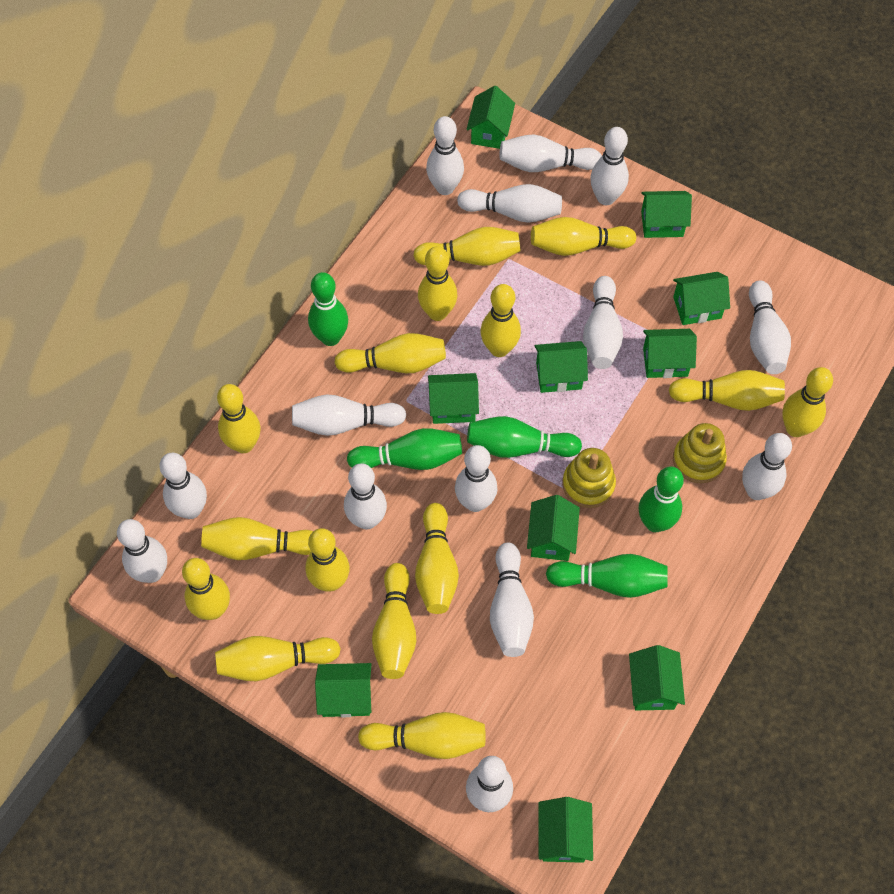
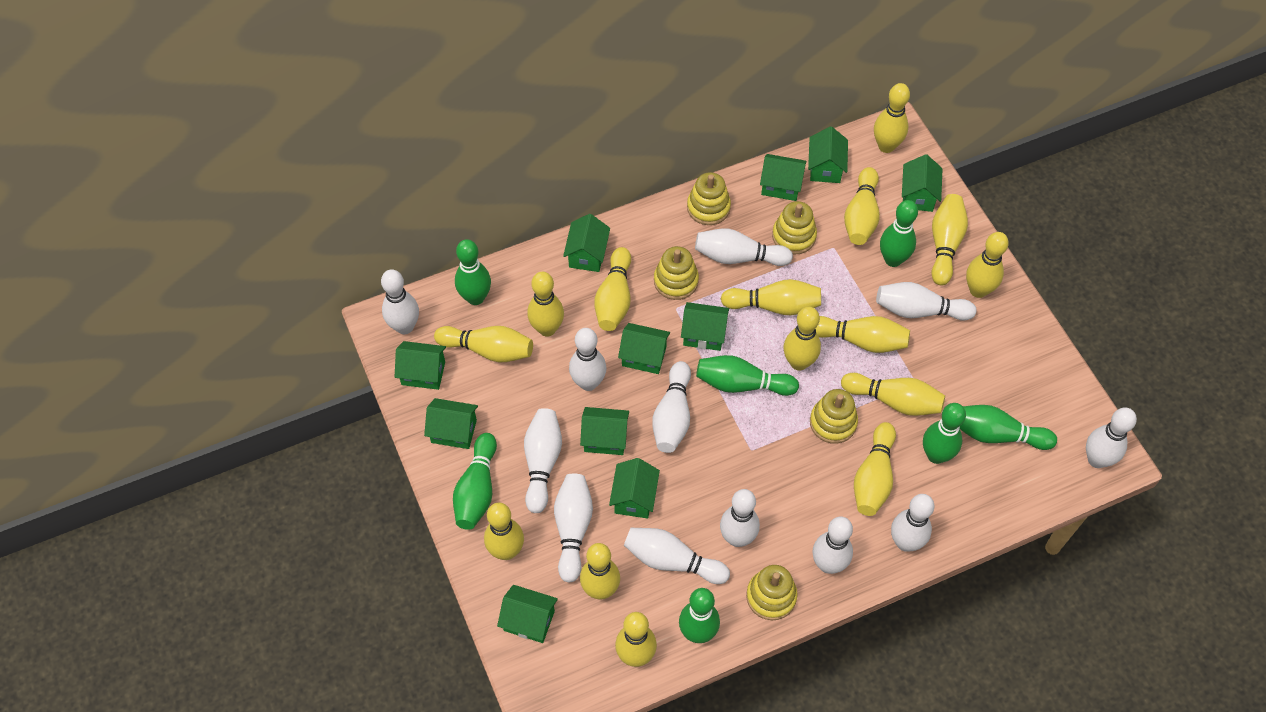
green bowling pin: 5 -> 7
green house: 10 -> 11
white bowling pin: 14 -> 12
yellow stacking toy: 2 -> 5

